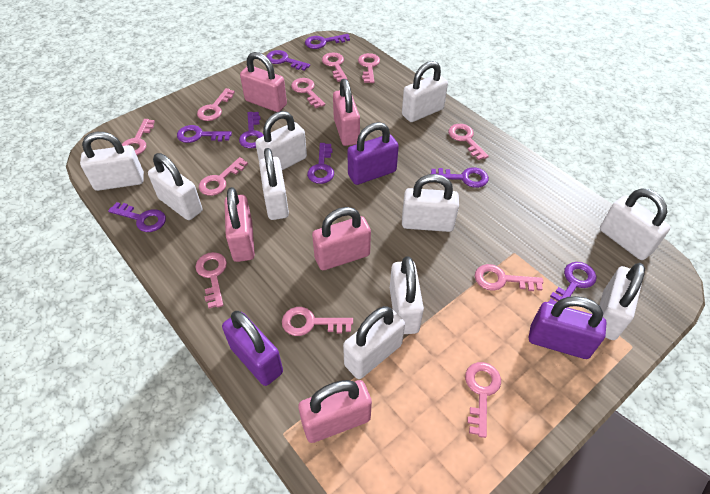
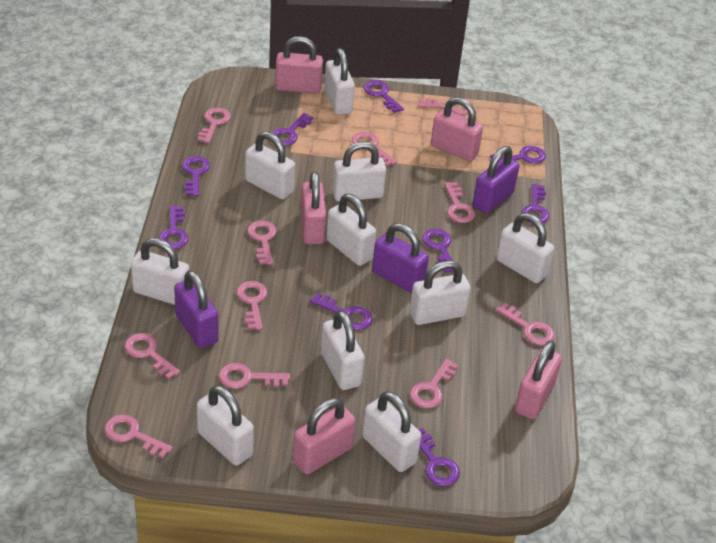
purple key: 8 -> 9

